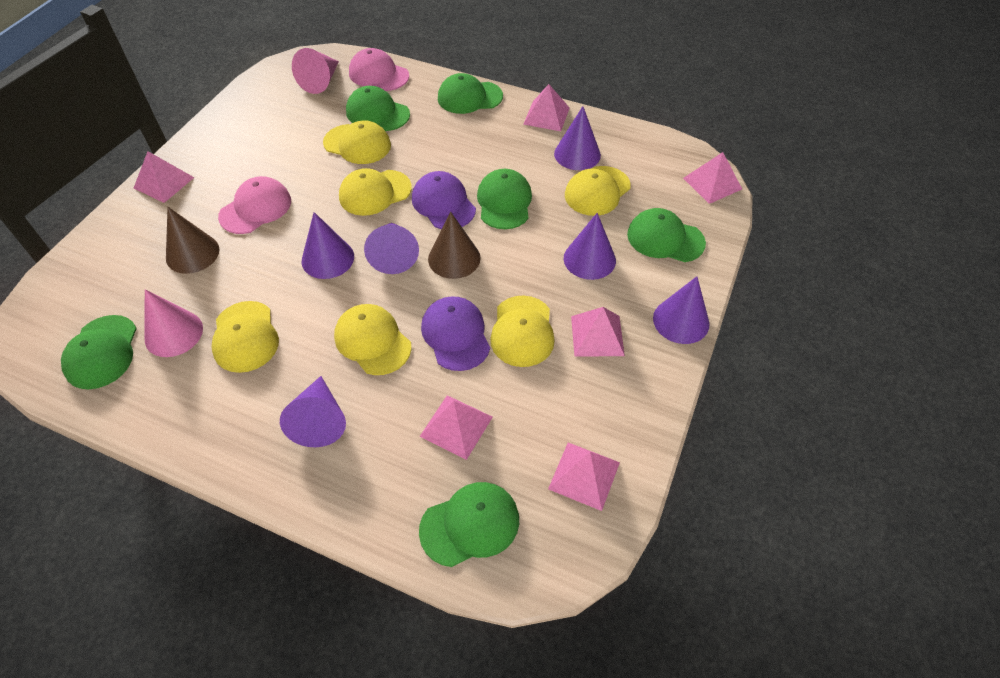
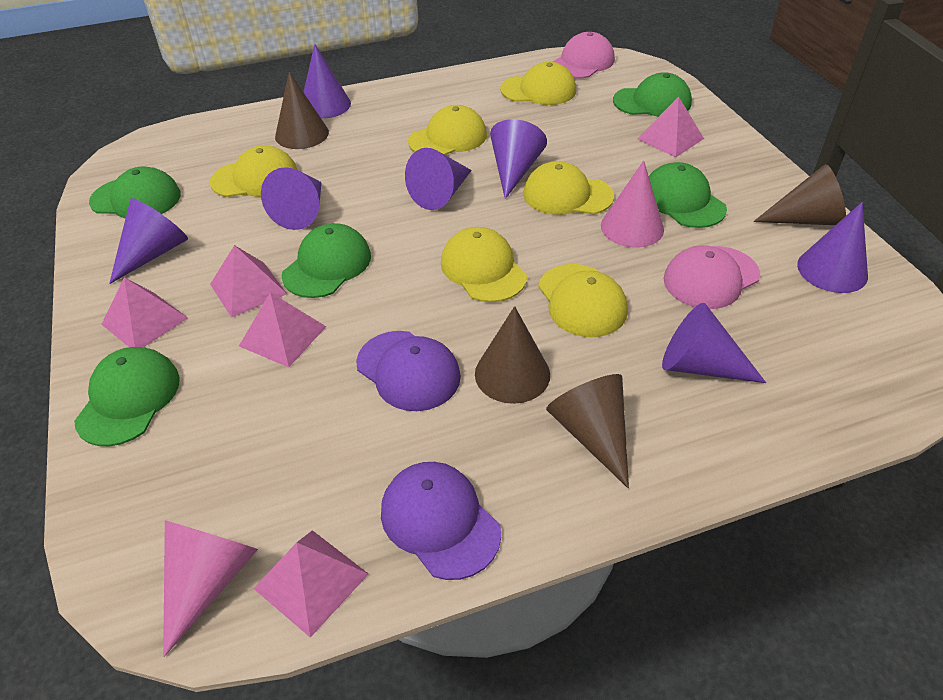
brown cone: 2 -> 4
green cap: 6 -> 5
pink pyramid: 6 -> 5
purple cone: 6 -> 7

